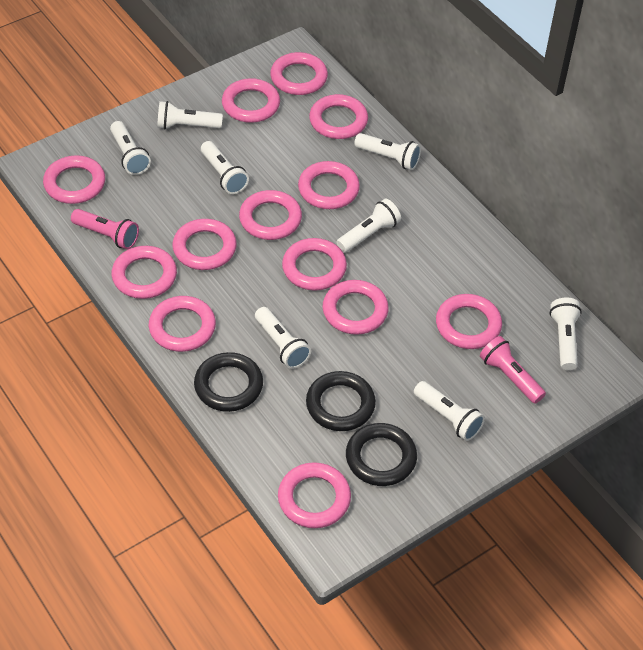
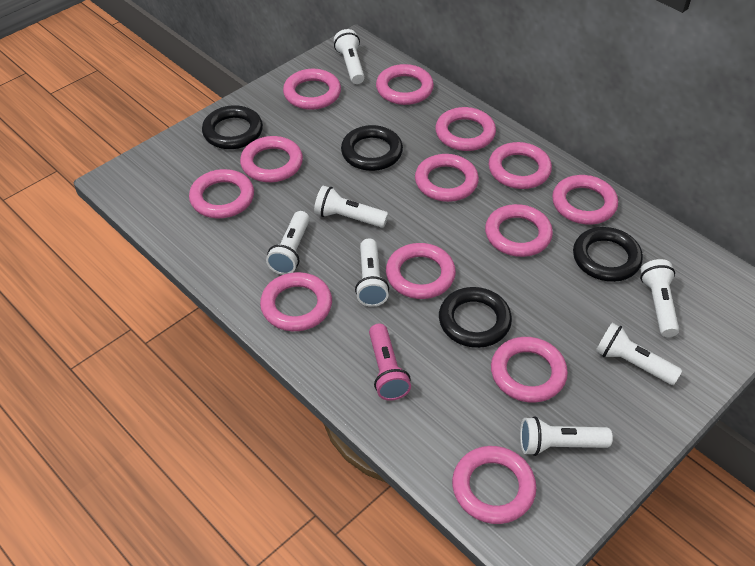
black ring: 3 -> 4
pink flashlight: 2 -> 1
white flashlight: 8 -> 7

